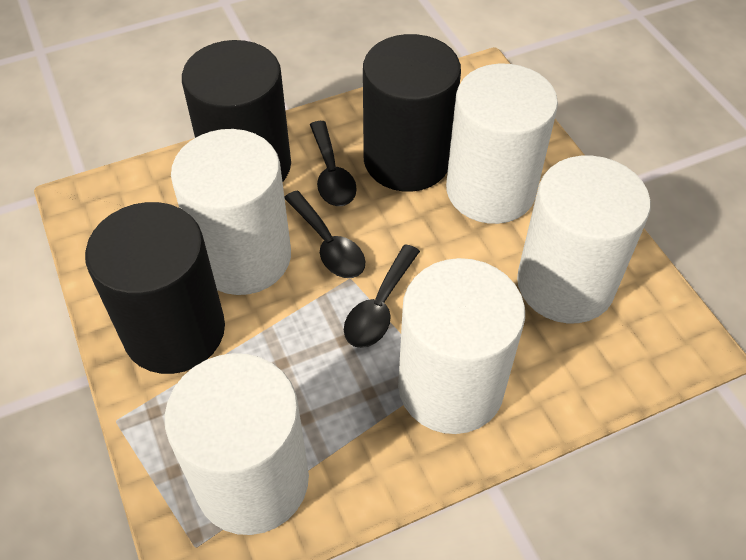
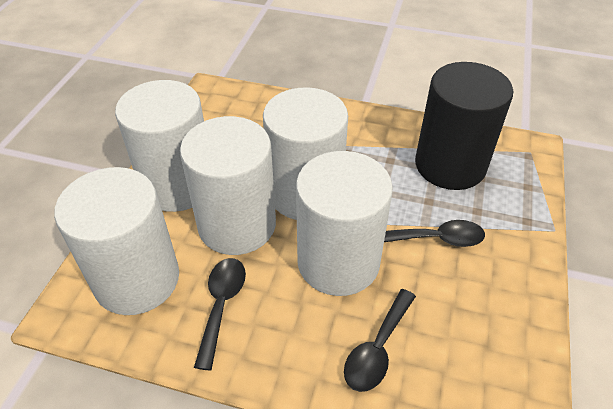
black cylinder: 3 -> 1

